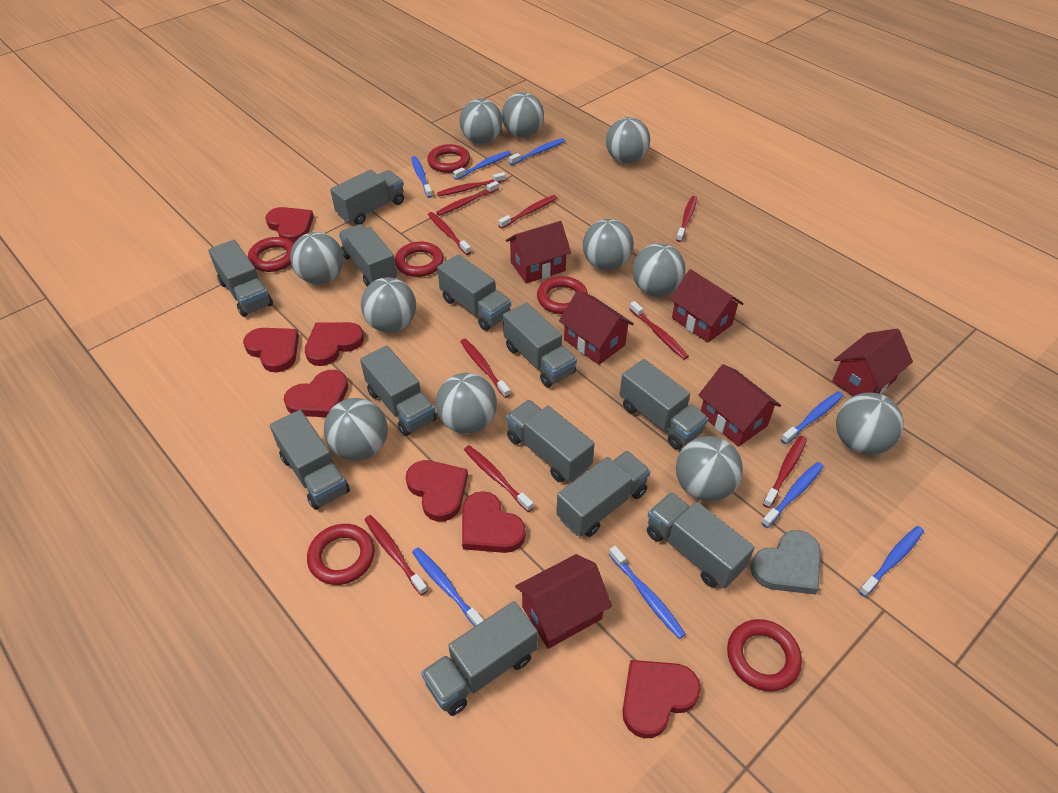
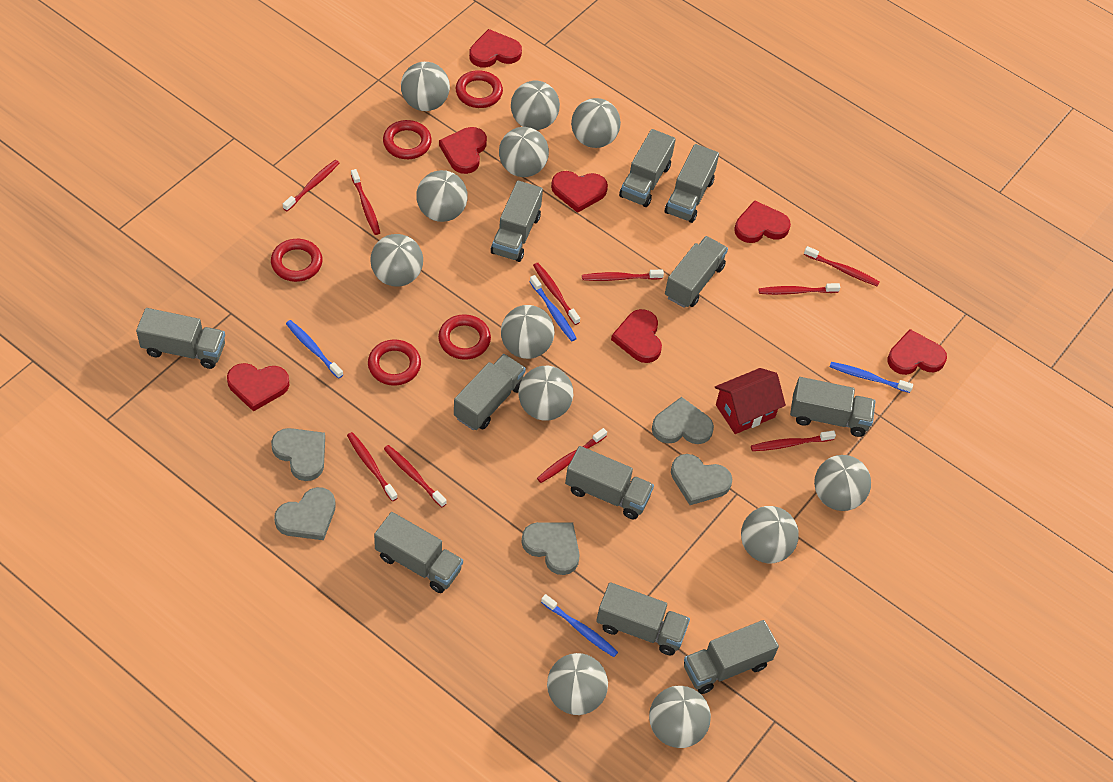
blue toothbrush: 8 -> 4
grey ball: 11 -> 12
grey heart: 1 -> 5
grey truck: 12 -> 11
red house: 6 -> 1
red ring: 6 -> 5

